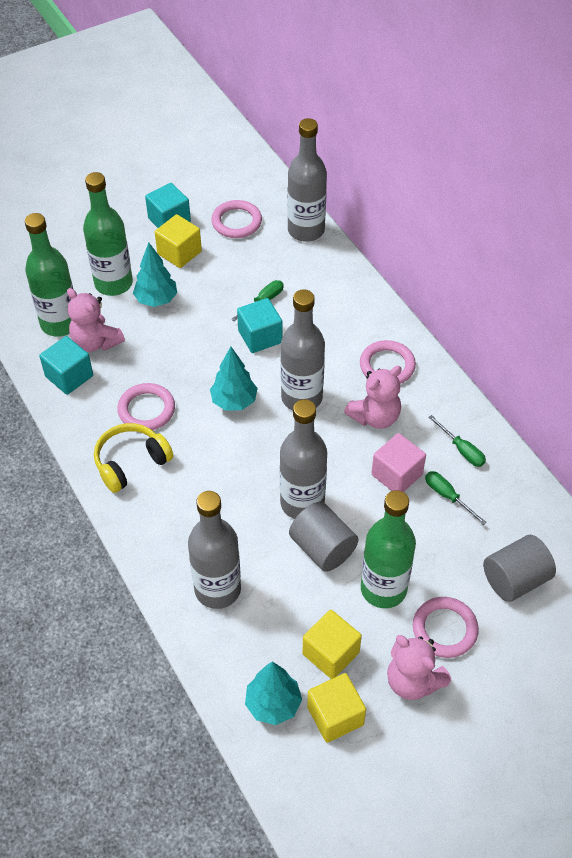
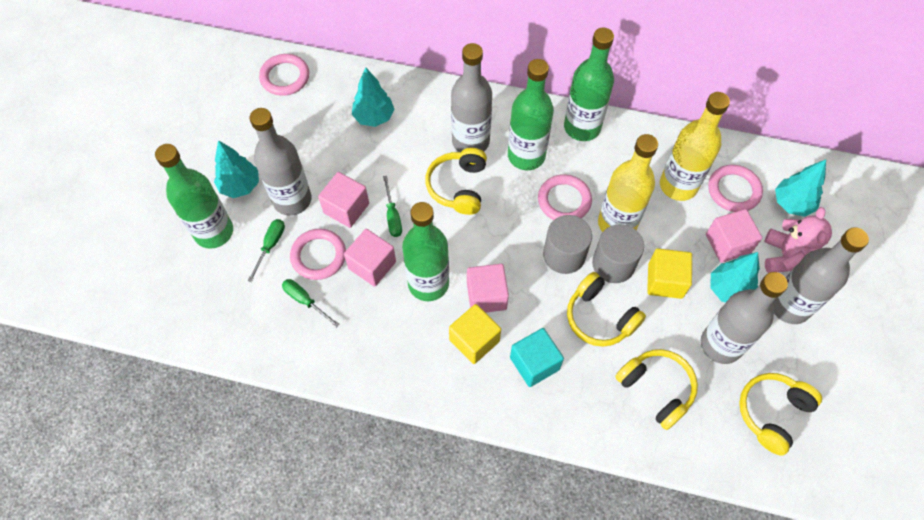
green bottle: 3 -> 4
pink cube: 1 -> 4
pink teddy bear: 3 -> 1
turquoise cube: 3 -> 1
turquoise tree: 3 -> 4
yellow bottle: 0 -> 2
yellow cube: 3 -> 2
yellow headphones: 1 -> 4

